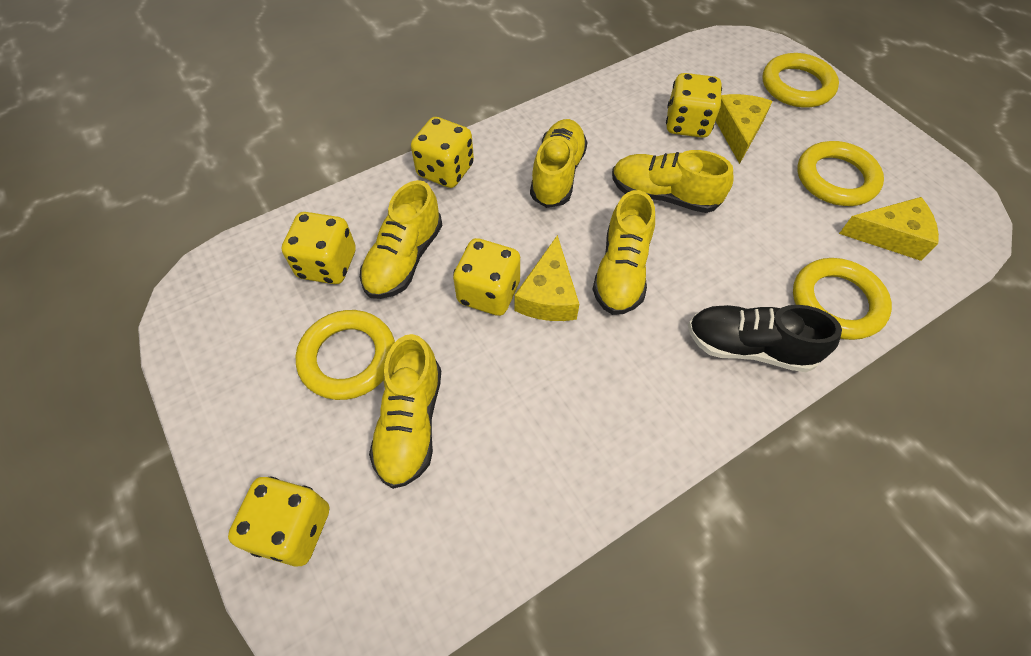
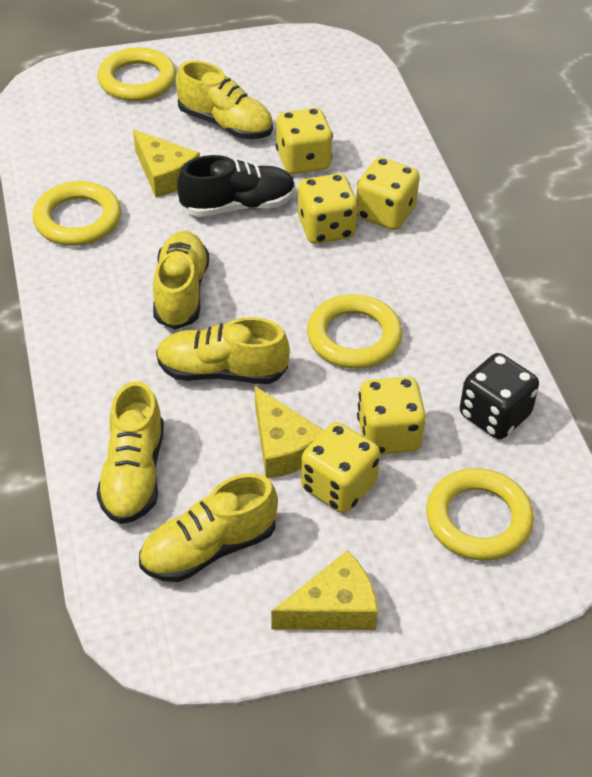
black dice: 0 -> 1

